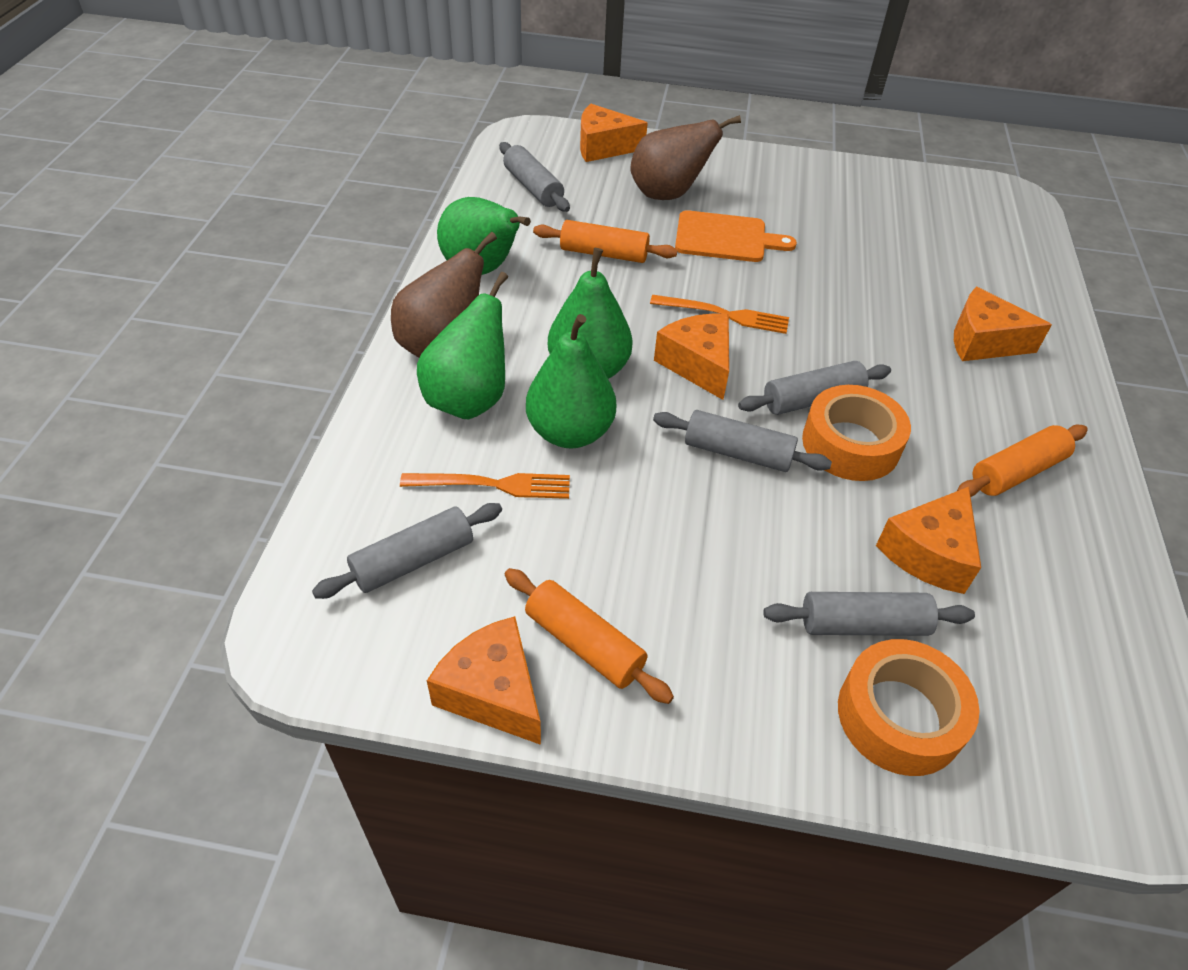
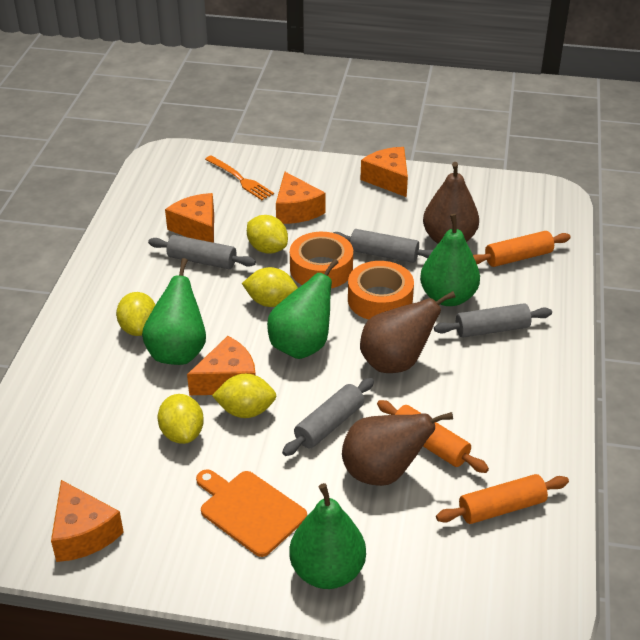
brown pear: 2 -> 3
grey rolling pin: 5 -> 4
orange fork: 2 -> 1
yellow lemon: 0 -> 5

